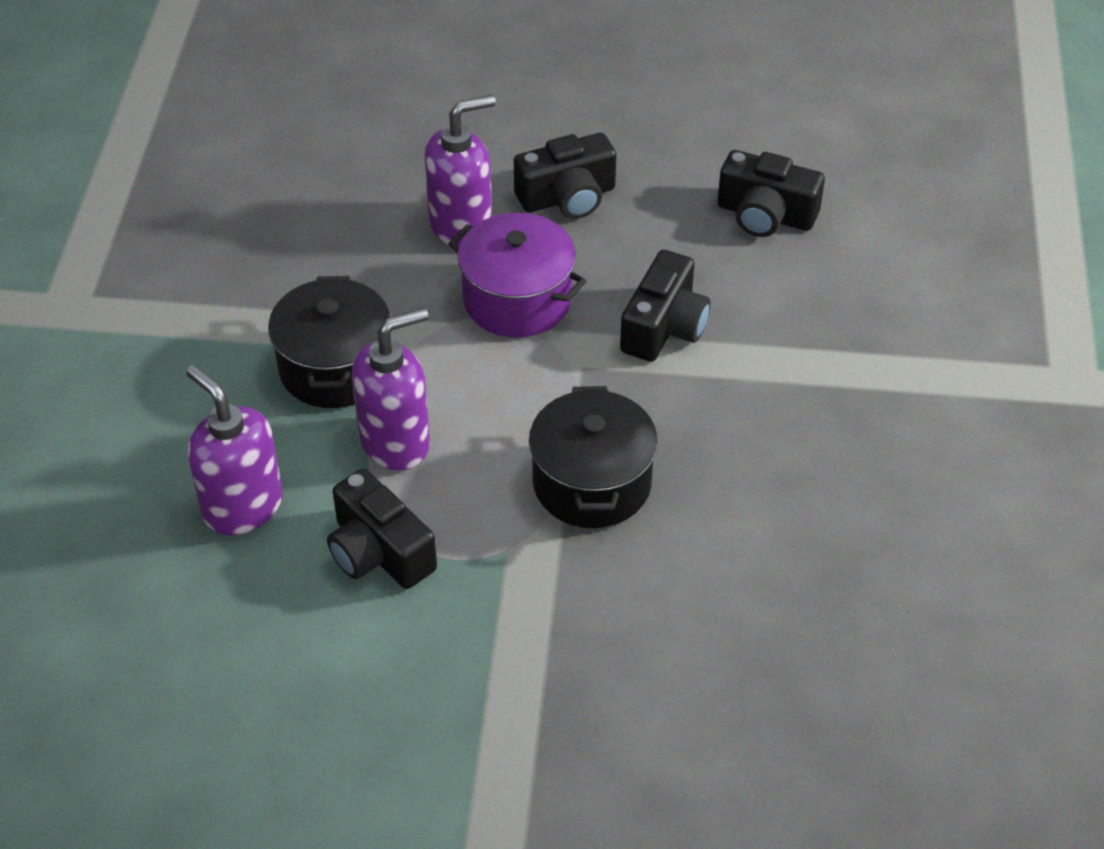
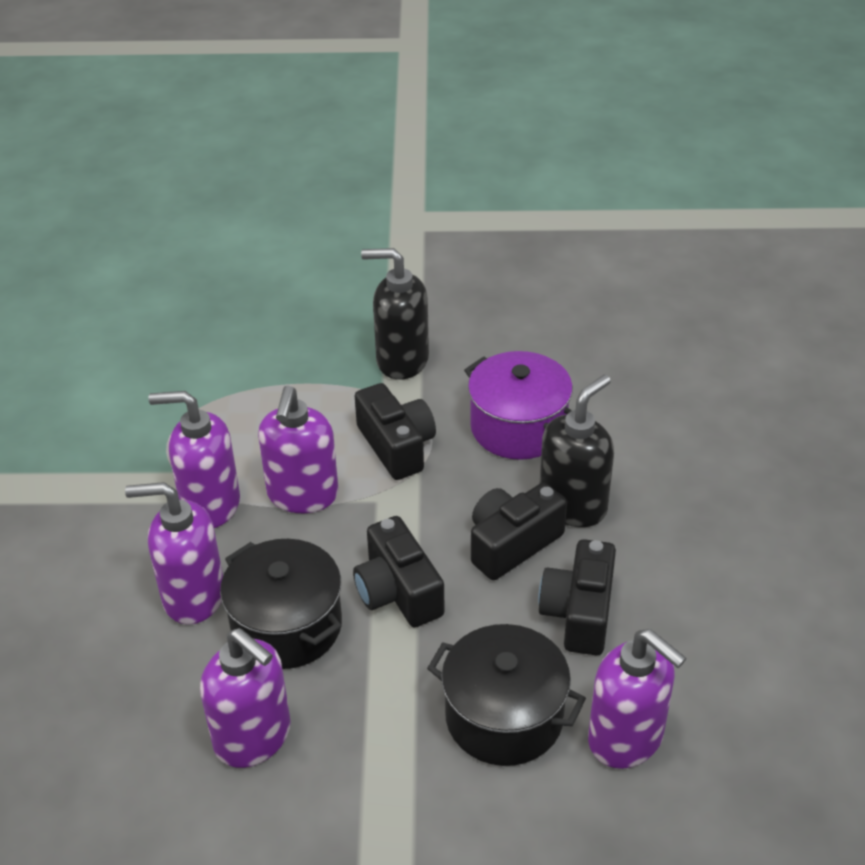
black soap dispenser: 0 -> 2
purple soap dispenser: 3 -> 5

